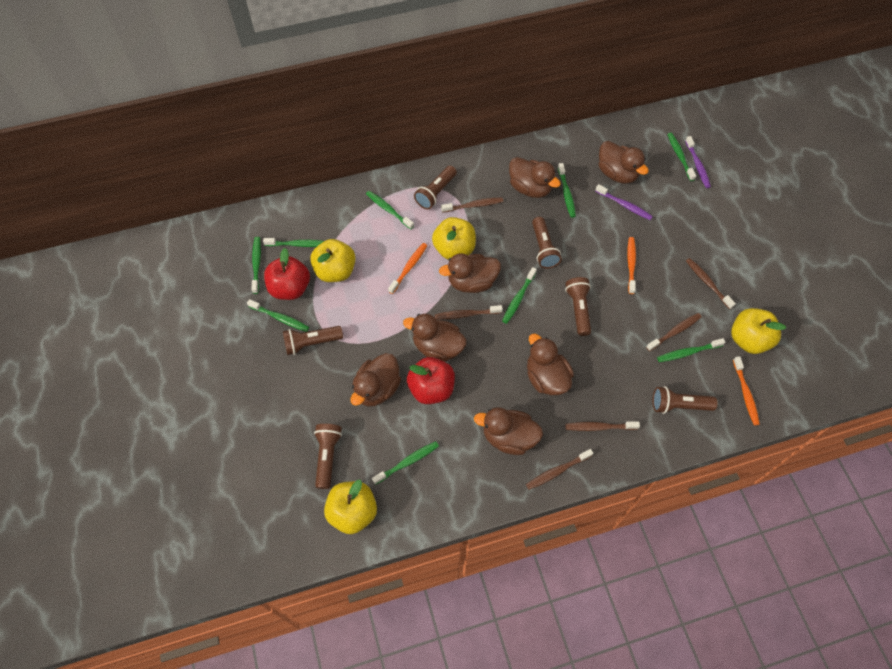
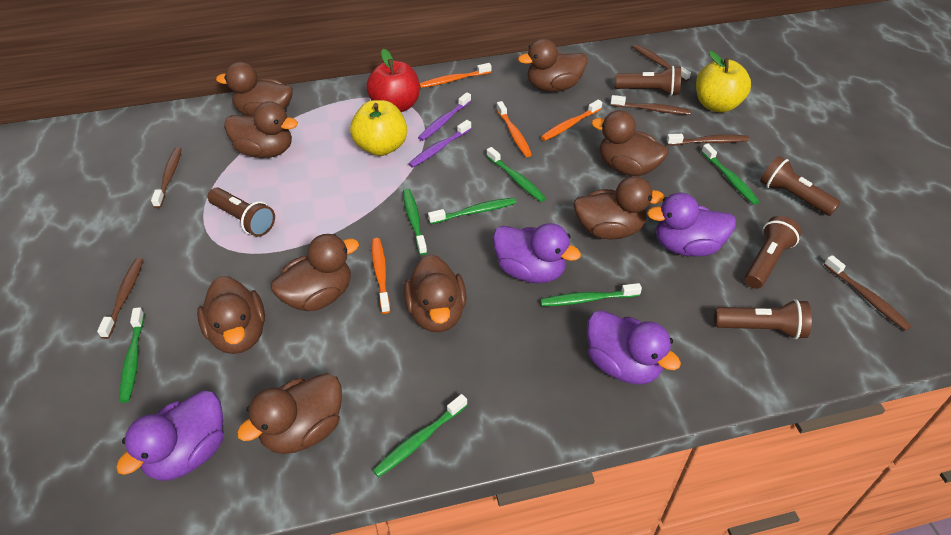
brown duck: 7 -> 9
brown flashlight: 6 -> 5
green toothbrush: 9 -> 7
orange toothbrush: 3 -> 4
purple duck: 0 -> 4
red apple: 2 -> 1
yellow apple: 4 -> 2

